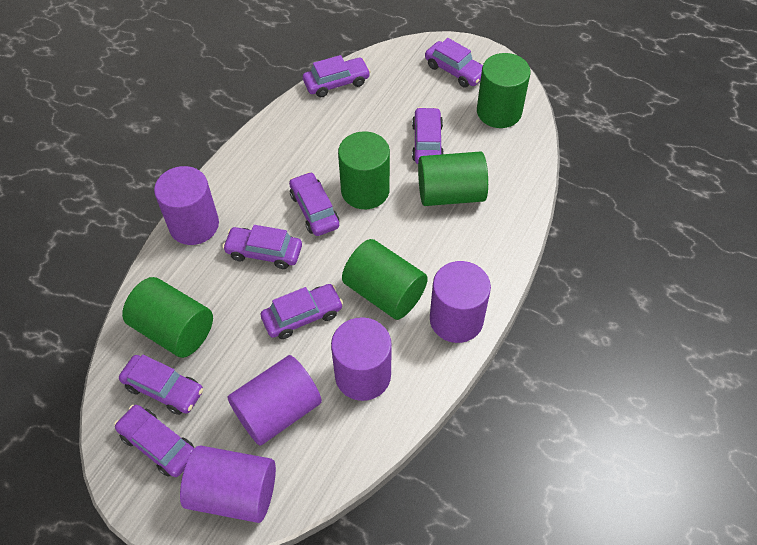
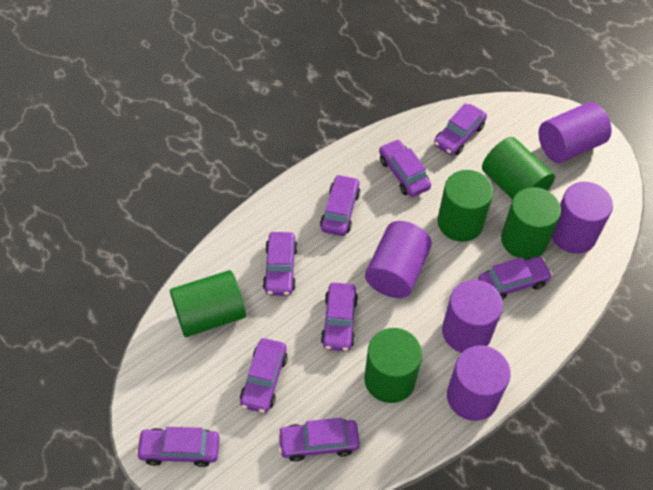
purple car: 8 -> 9

